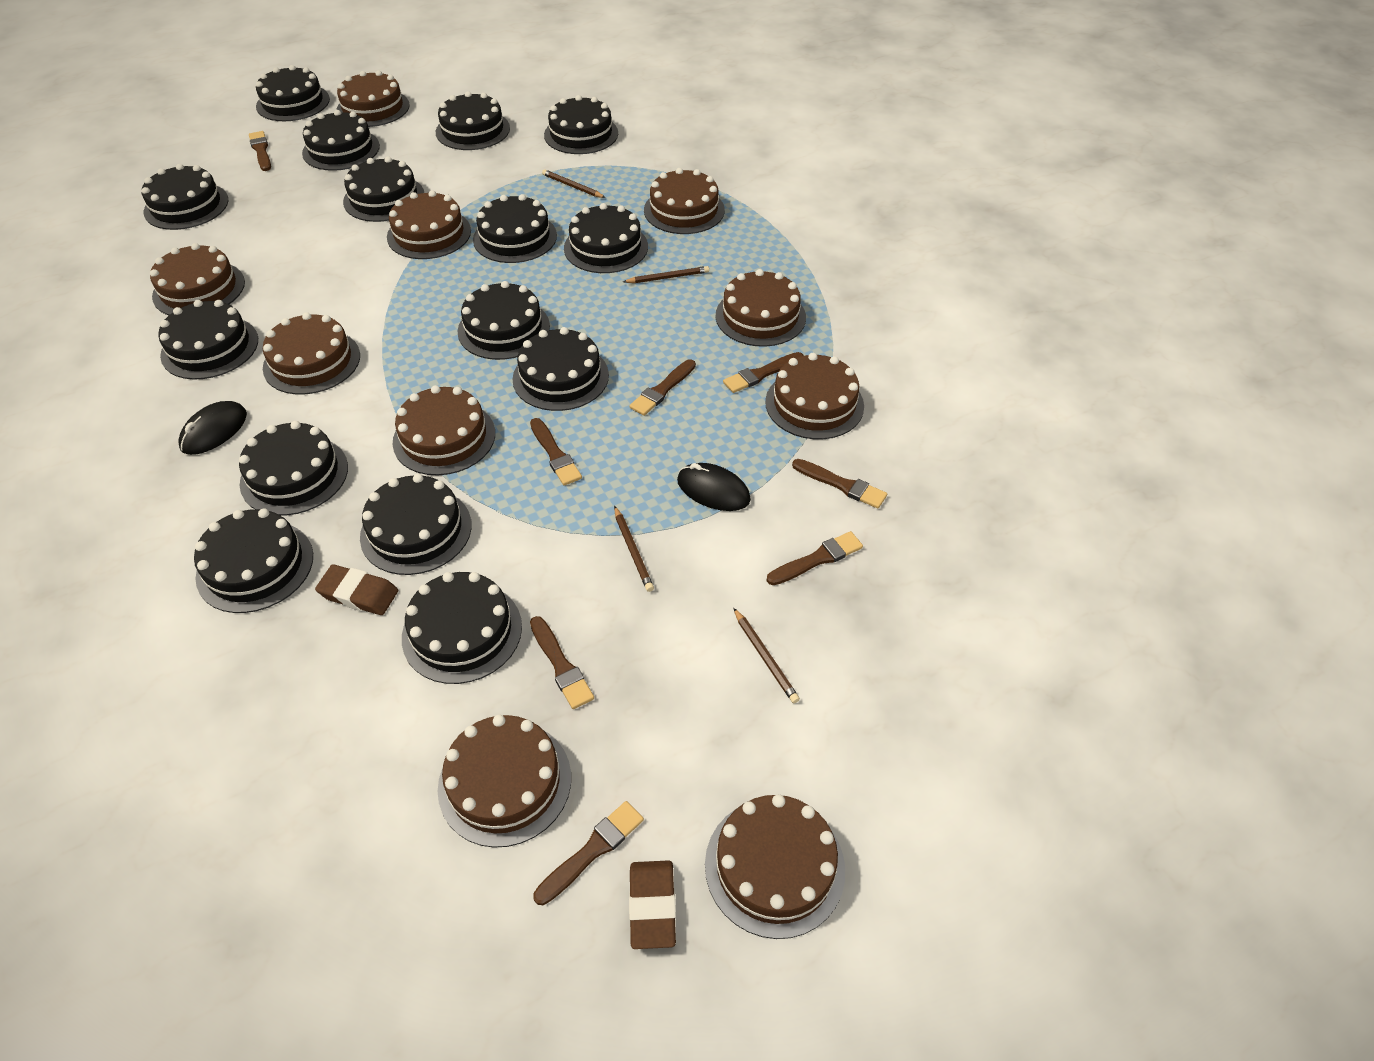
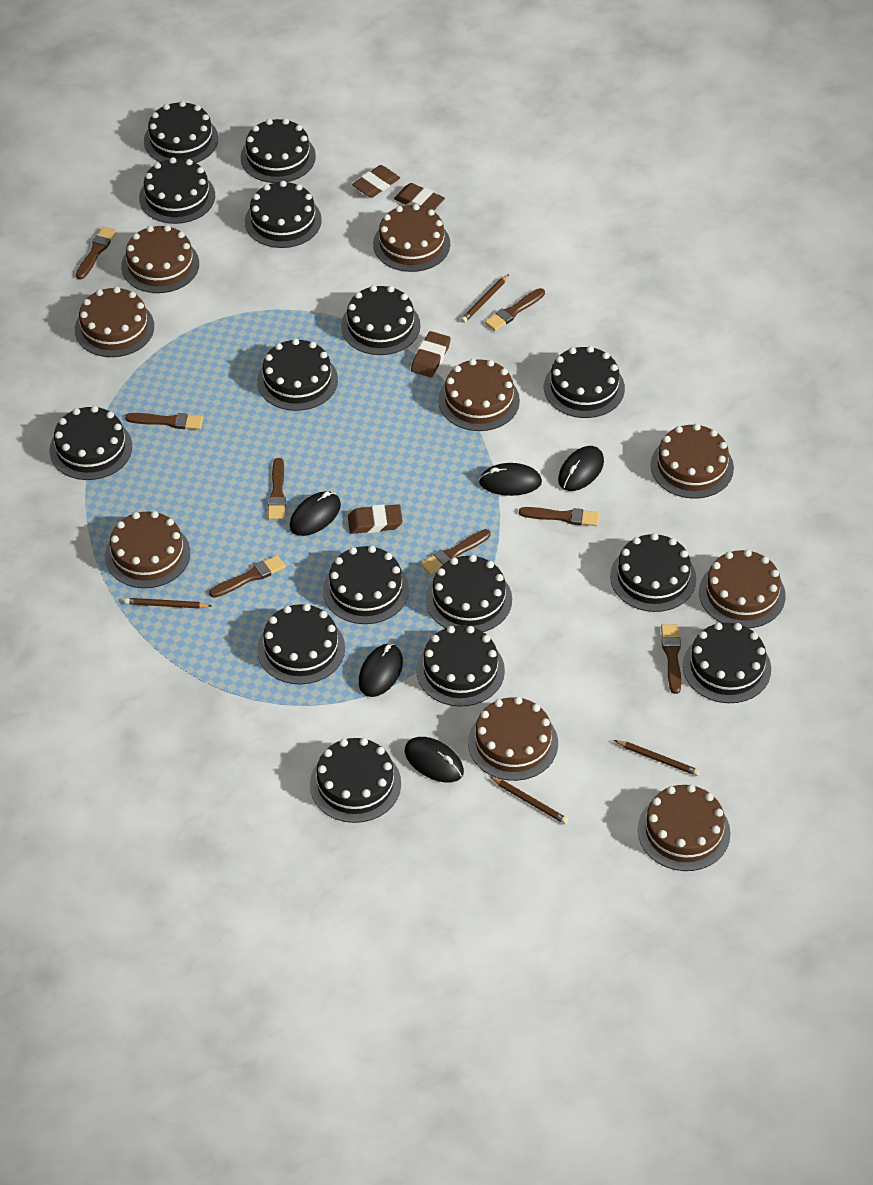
black mouse: 2 -> 5
brown cake: 10 -> 9
brown eraser: 2 -> 4

